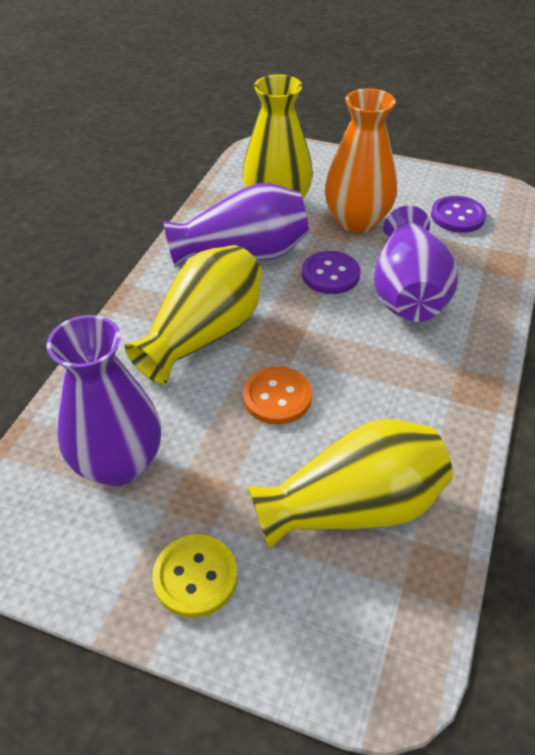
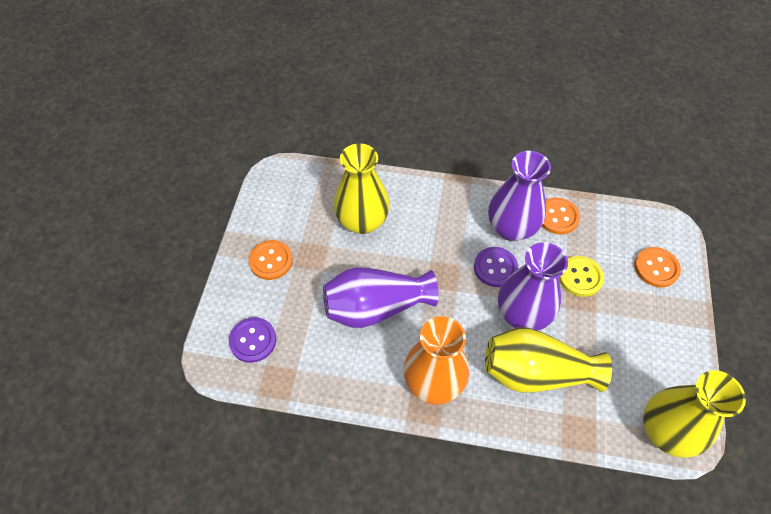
orange button: 1 -> 3

